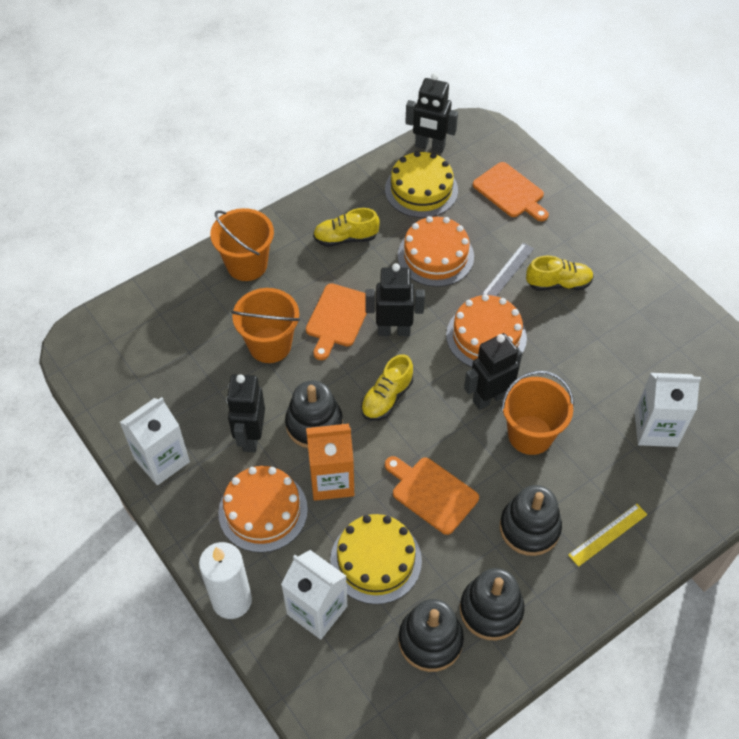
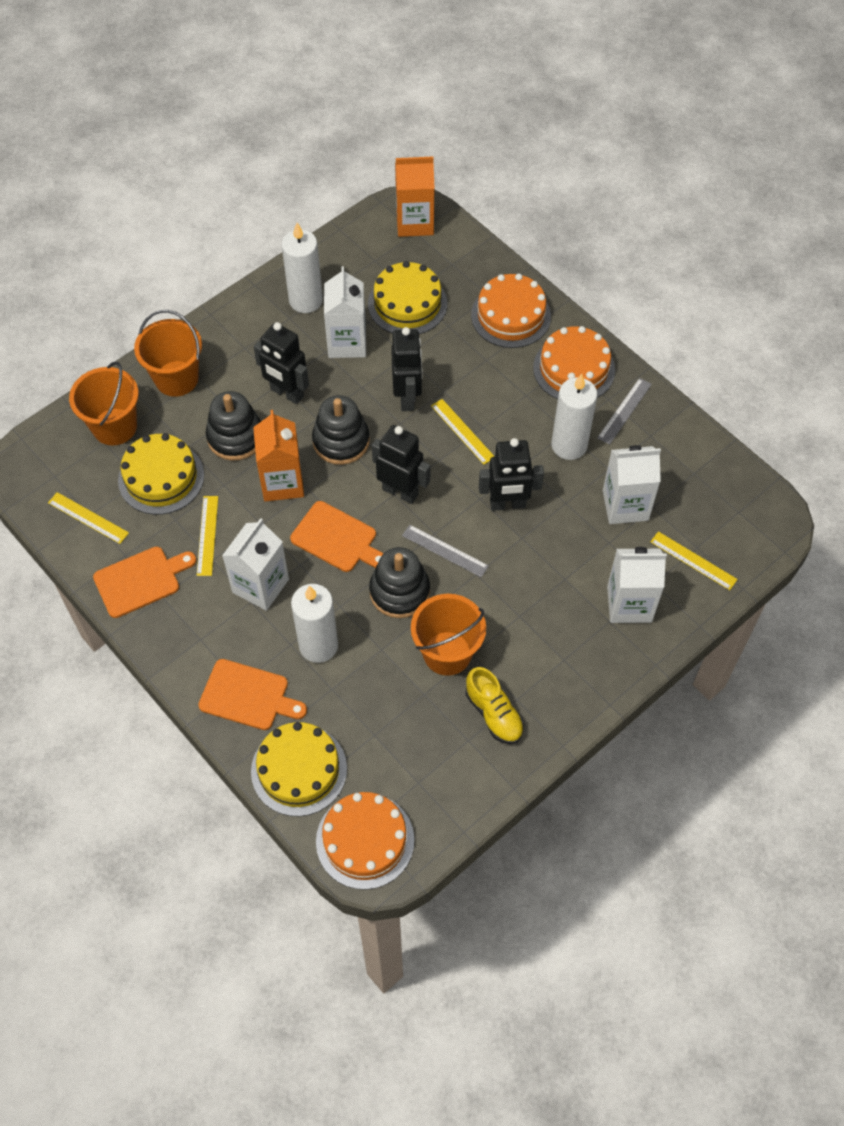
black stacking toy: 4 -> 3
grey ruler: 1 -> 2
orange carton: 1 -> 2
white candle: 1 -> 3
white carton: 3 -> 4
yellow cake: 2 -> 3
yellow ruler: 1 -> 4
yellow shoe: 3 -> 1

